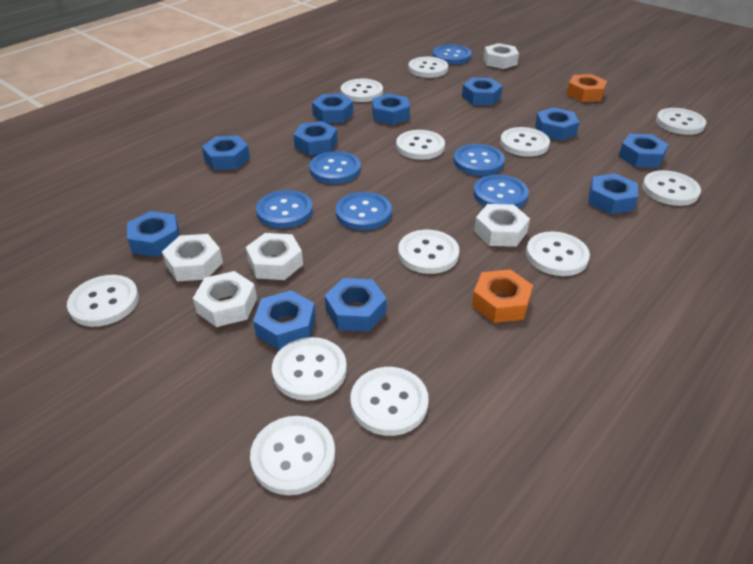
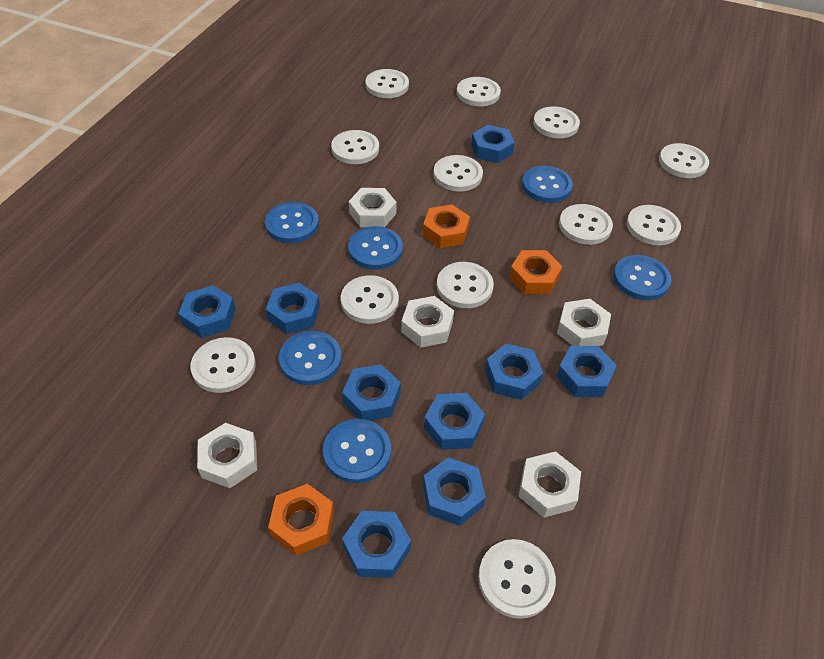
blue nut: 11 -> 9
orange nut: 2 -> 3

